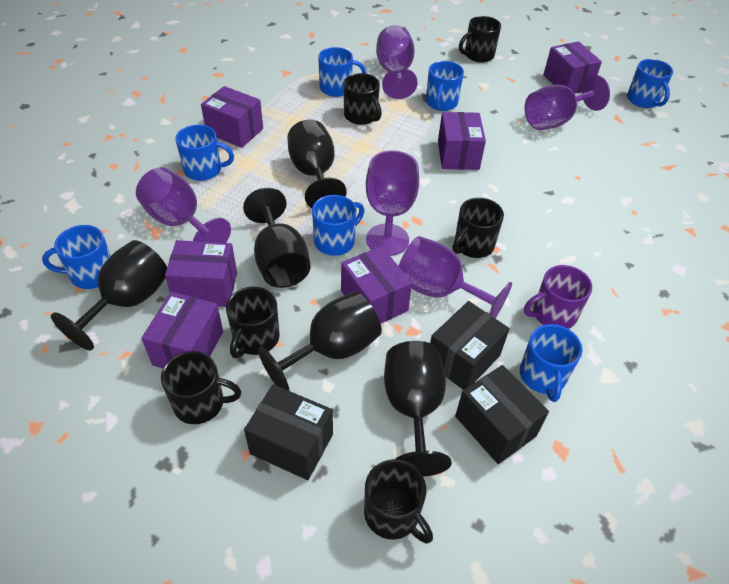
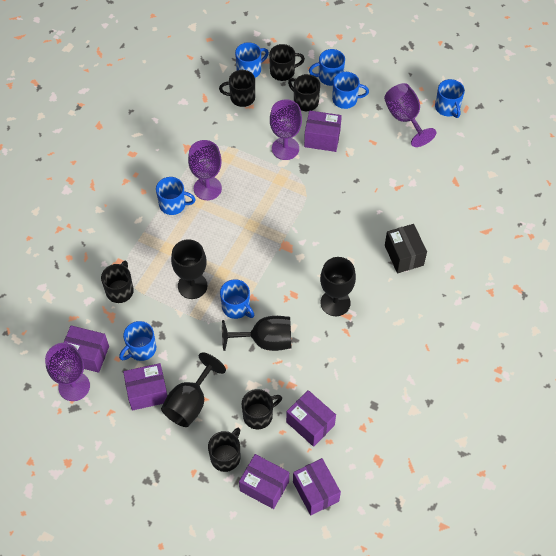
black box: 3 -> 1
black goblet: 5 -> 4
purple goblet: 5 -> 4
purple mug: 1 -> 0

